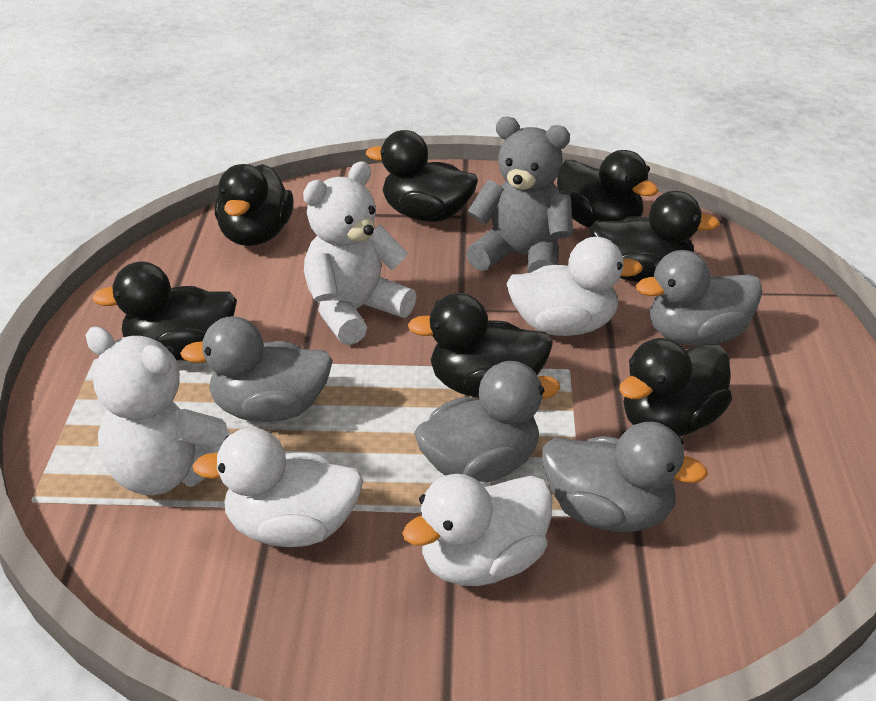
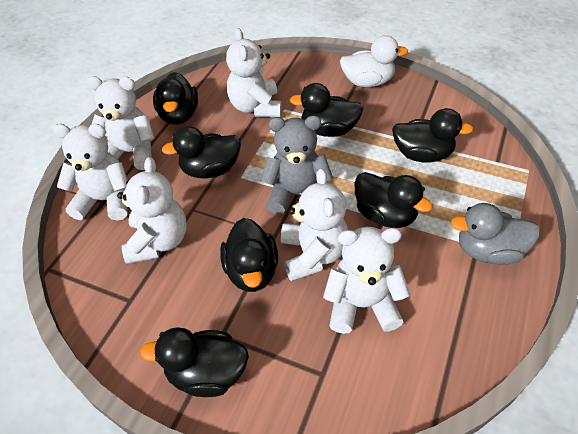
grey duck: 4 -> 1
white duck: 3 -> 1
white teddy bear: 2 -> 6

